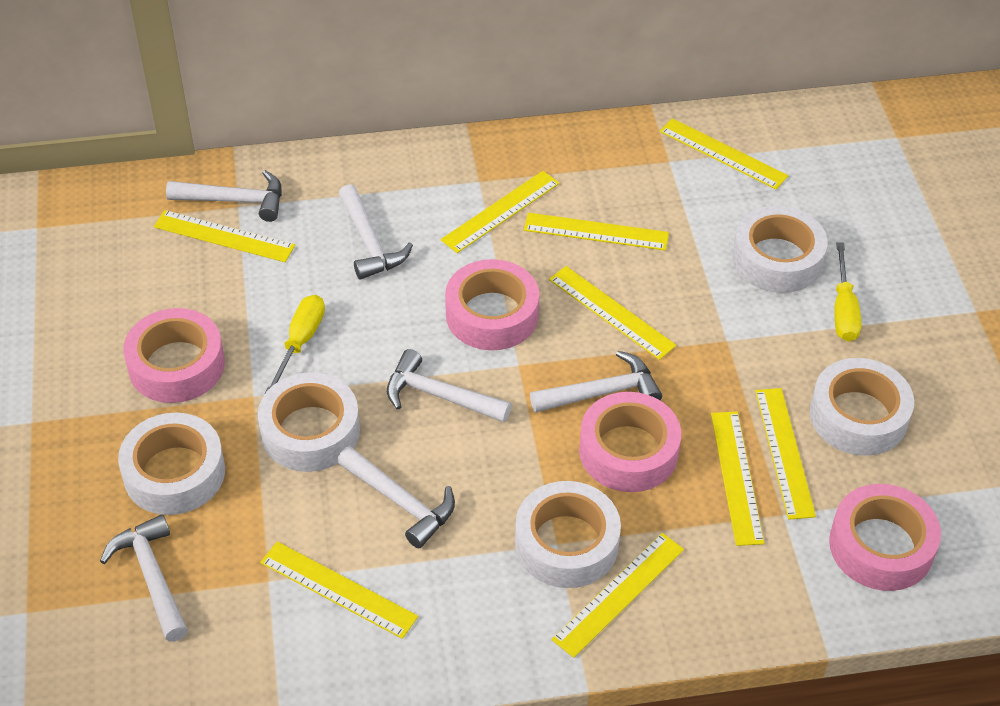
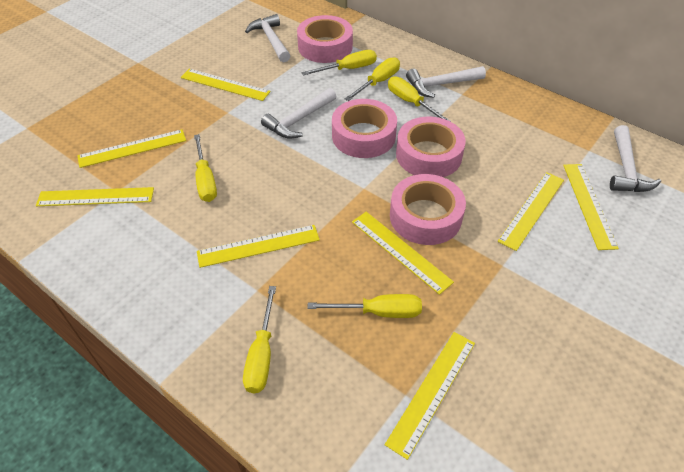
white hammer: 6 -> 4
white tape: 5 -> 0
yellow ruler: 9 -> 8
yellow screwdriver: 2 -> 6

